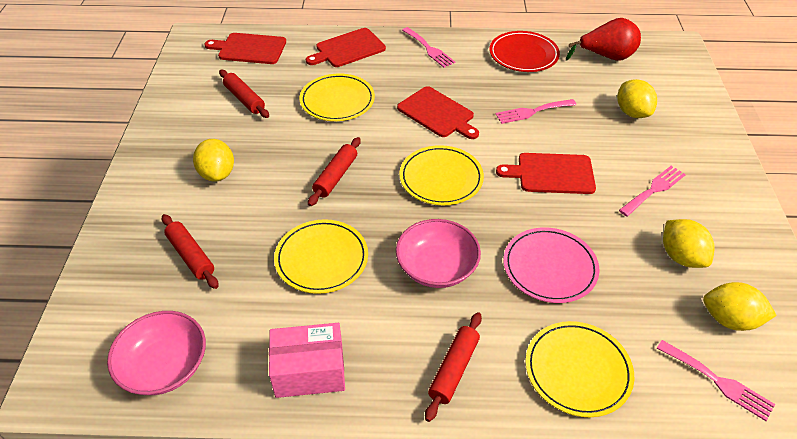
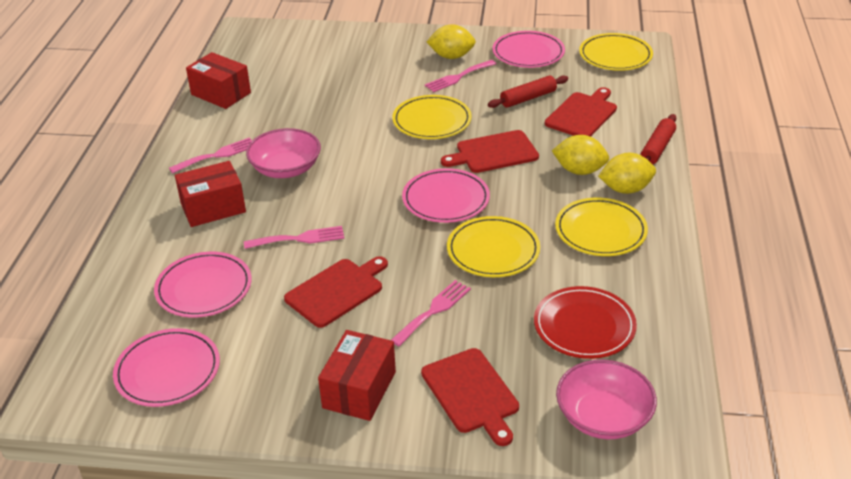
pink box: 1 -> 0
pink plate: 1 -> 4
red box: 0 -> 3
red pear: 1 -> 0
red rolling pin: 4 -> 2
yellow lemon: 4 -> 3

